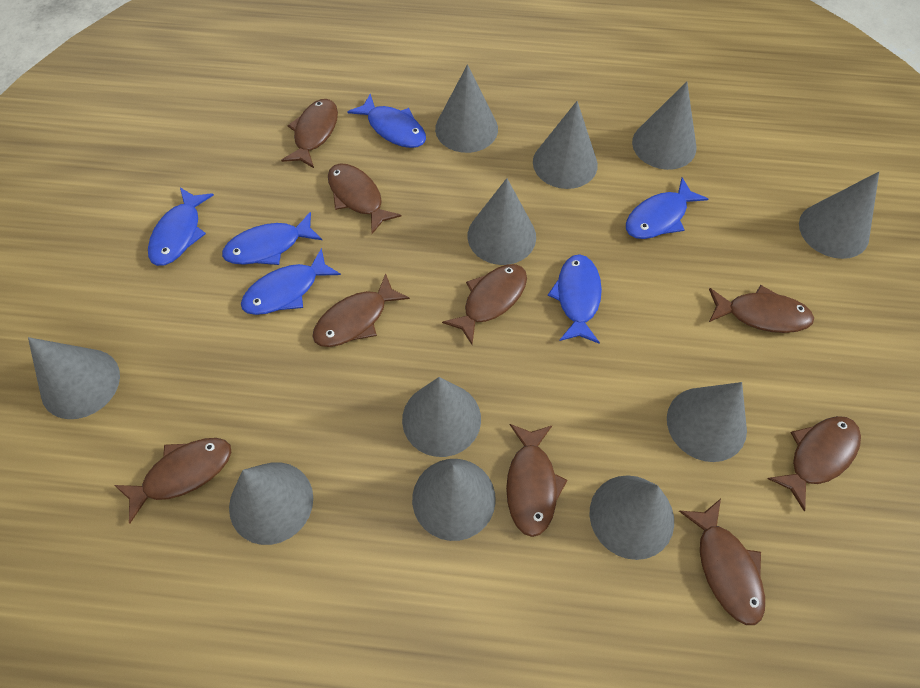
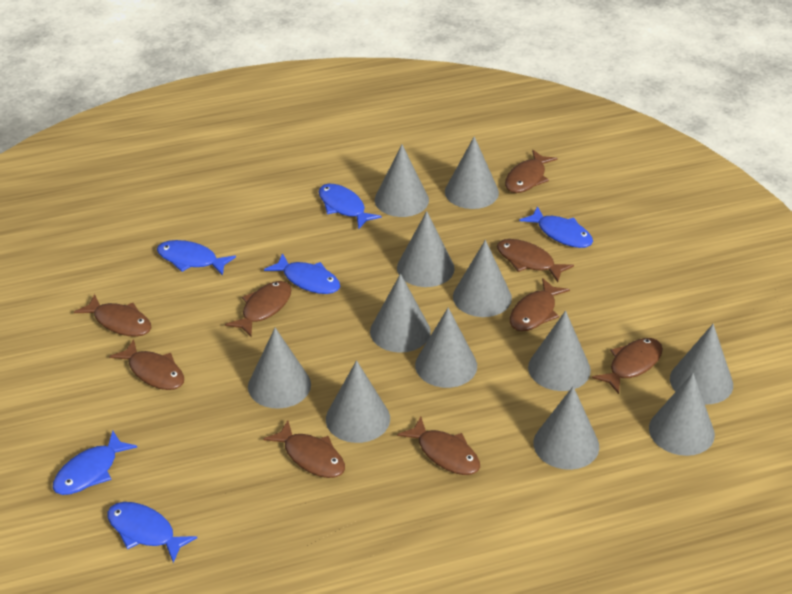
grey cone: 11 -> 12

